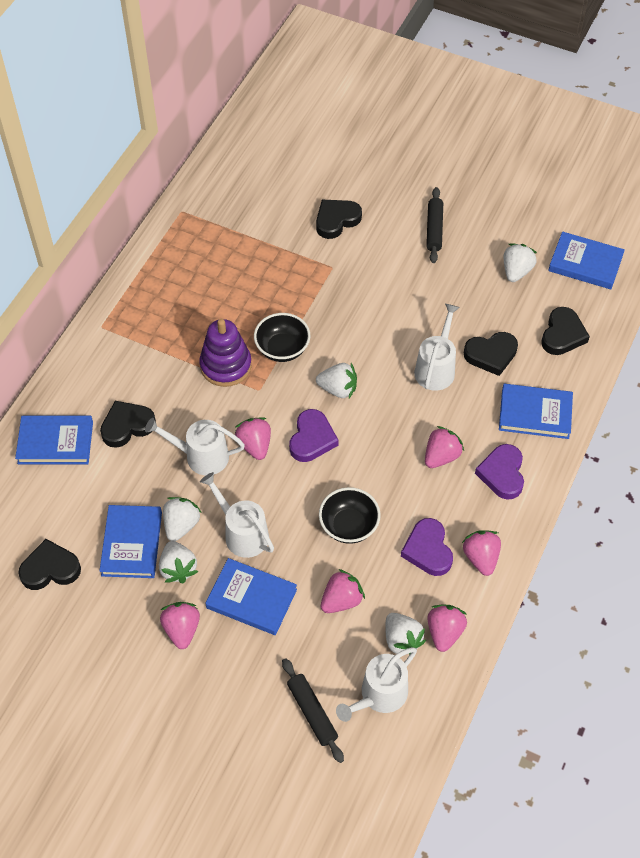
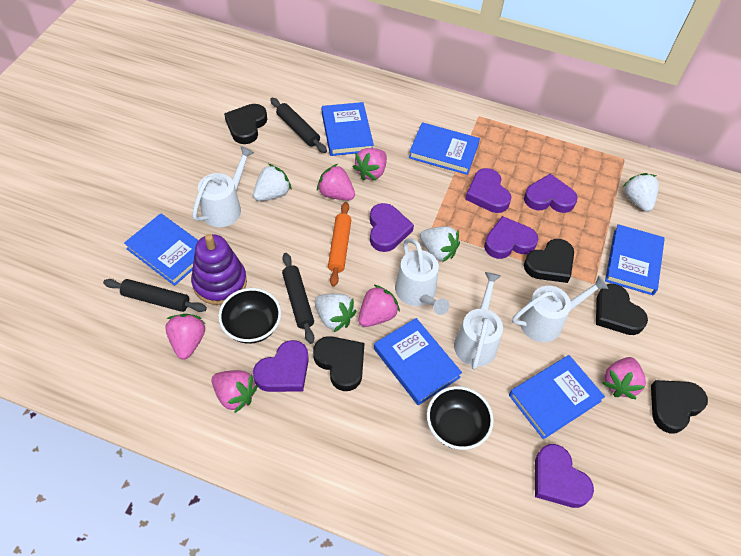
black rolling pin: 2 -> 3
blue book: 5 -> 6
orange rolling pin: 0 -> 1
purple heart: 3 -> 6
white strawberry: 5 -> 4

